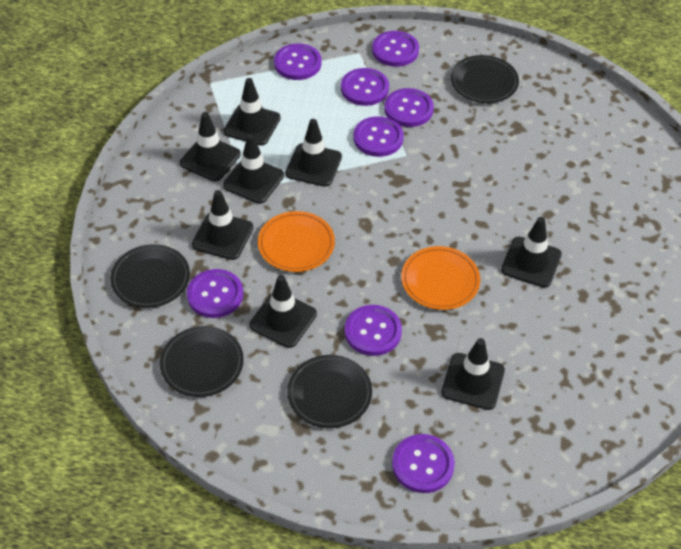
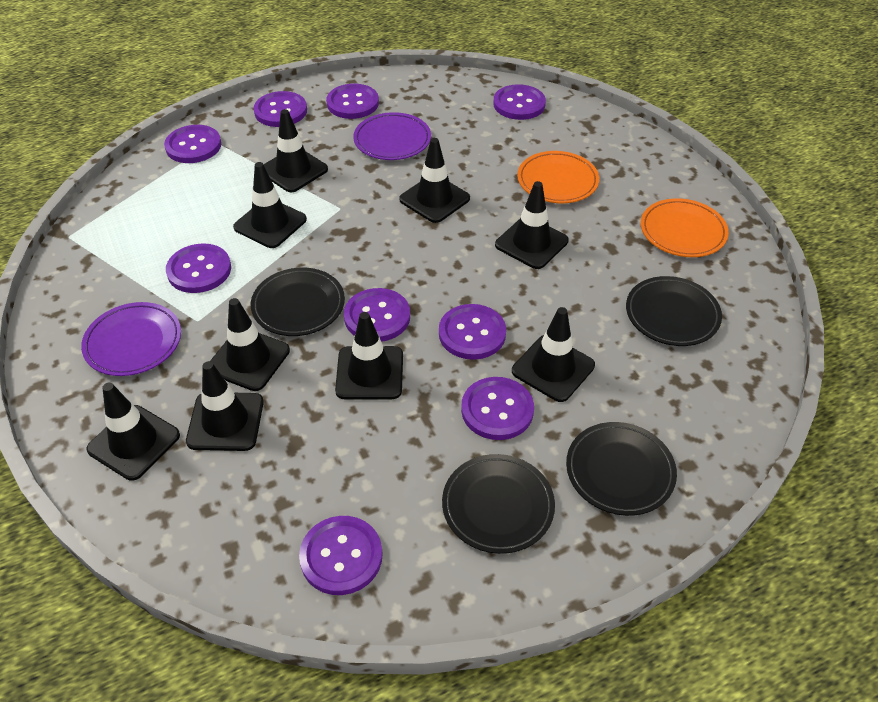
black traffic cone: 8 -> 9
purple button: 8 -> 9
purple plate: 0 -> 2

